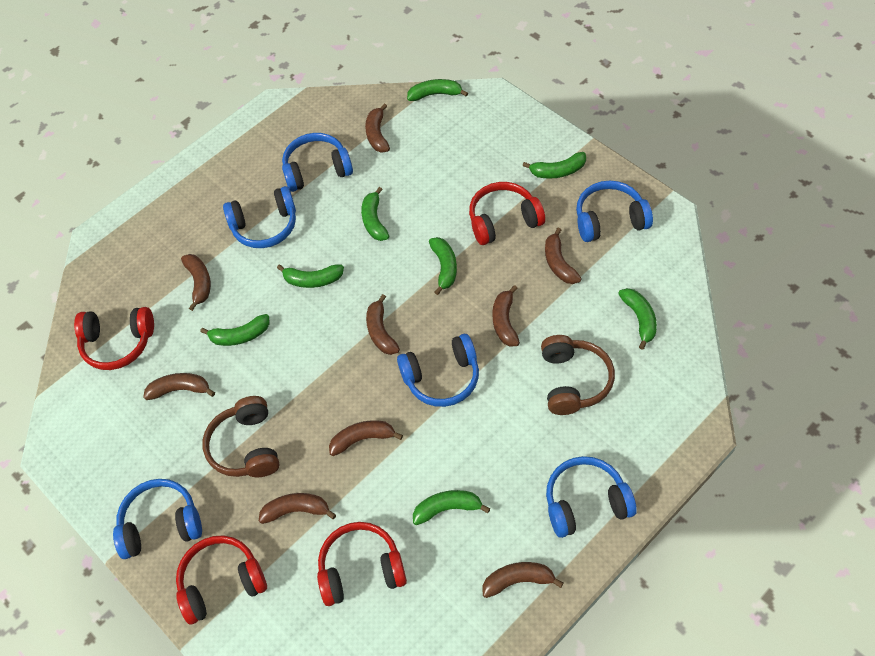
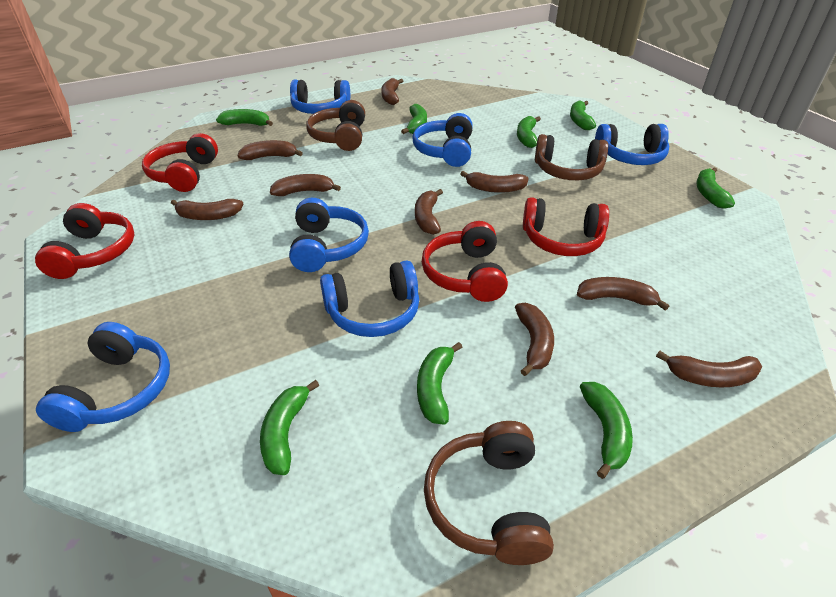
brown headphones: 2 -> 3

